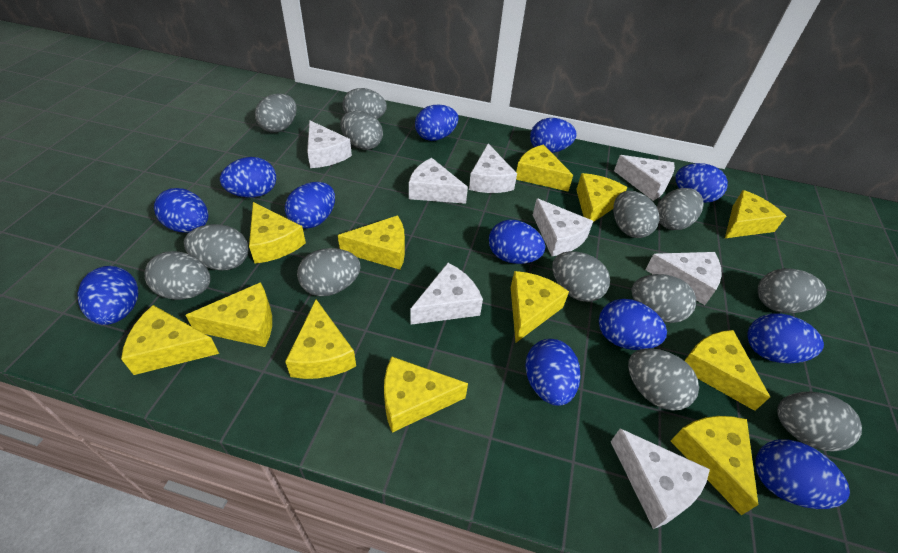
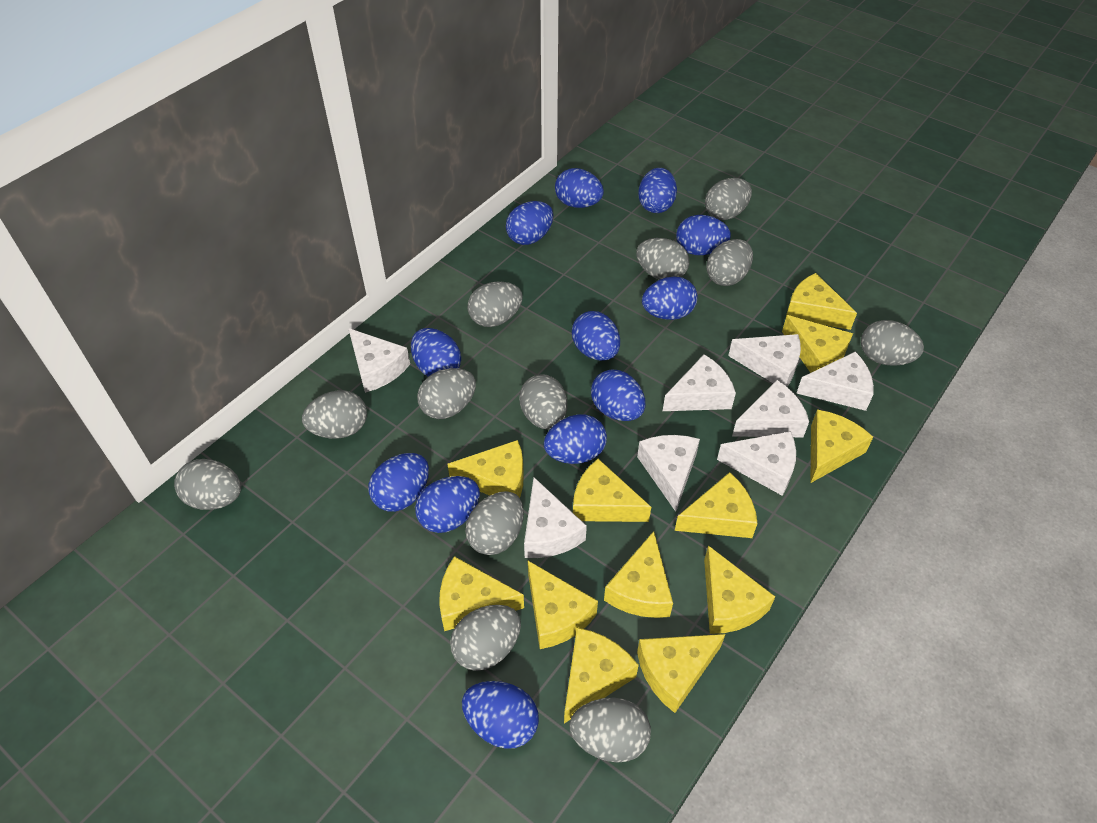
grey egg: 13 -> 12

